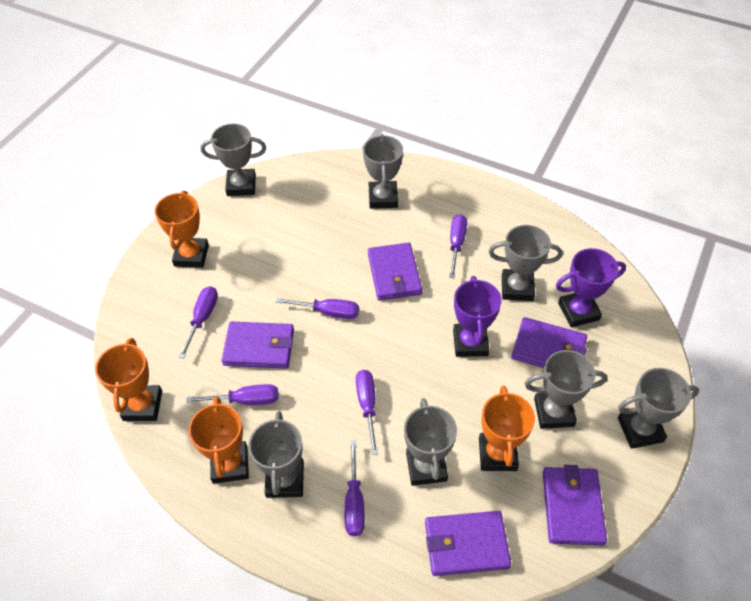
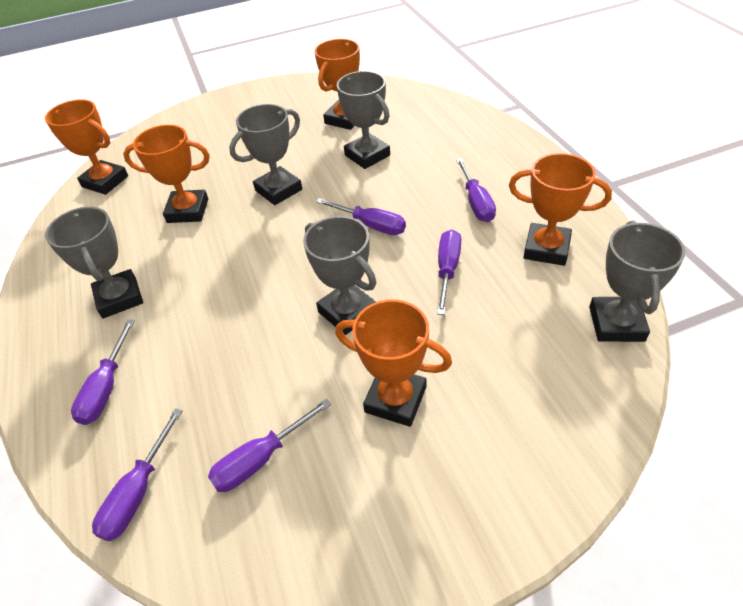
grey trophy: 7 -> 5
orange trophy: 4 -> 5
purple trophy: 2 -> 0
purple wallet: 5 -> 0

